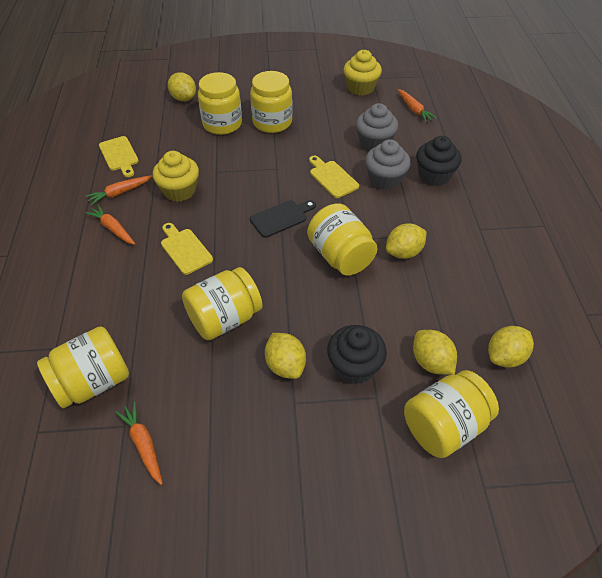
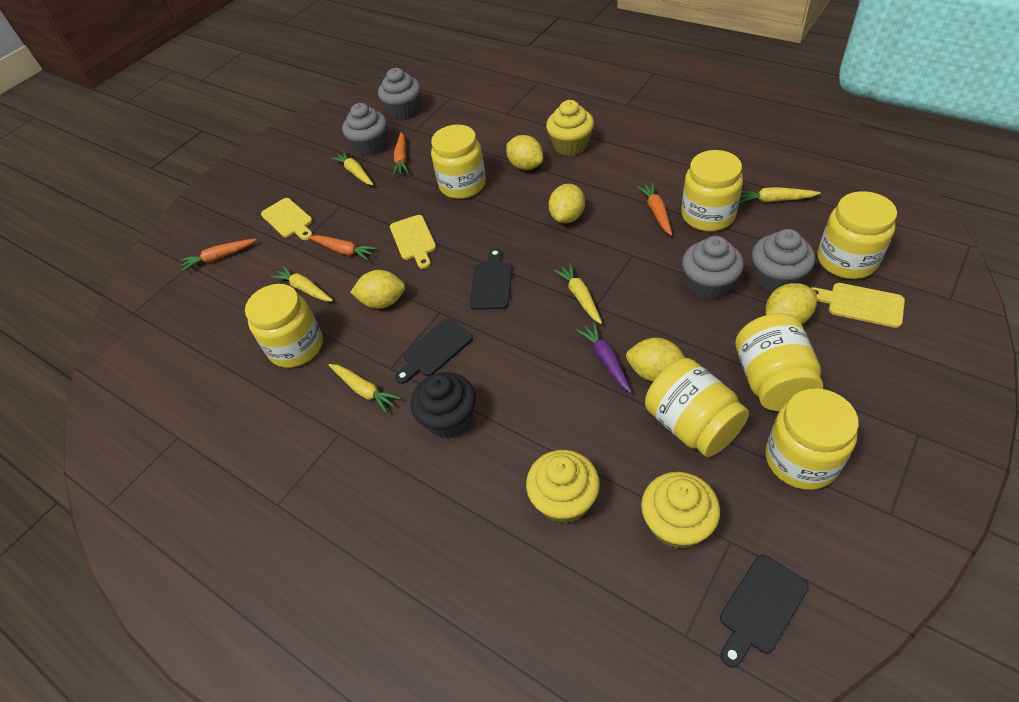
black cupcake: 2 -> 1
black cutting board: 1 -> 3
grey cupcake: 2 -> 4
purple carrot: 0 -> 1
yellow carrot: 0 -> 5
yellow cupcake: 2 -> 3
yellow jar: 6 -> 7

